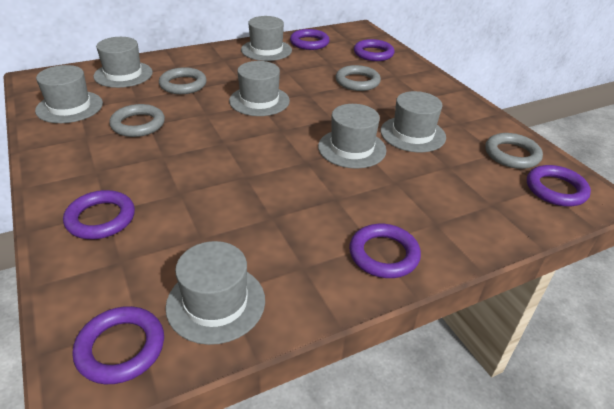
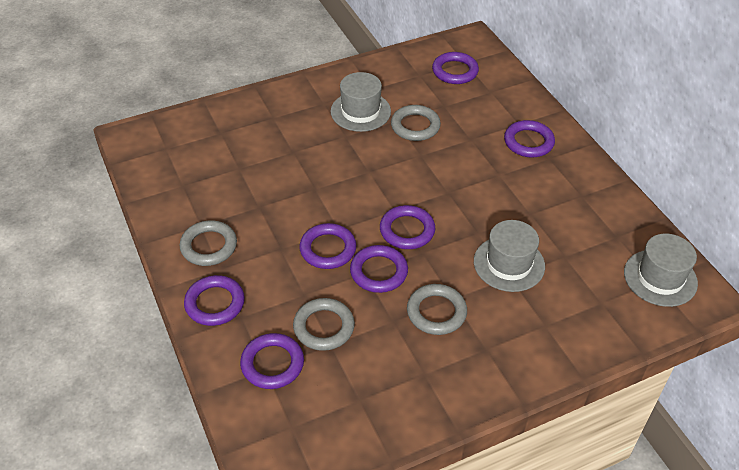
grey hat: 7 -> 3
purple ring: 6 -> 7

